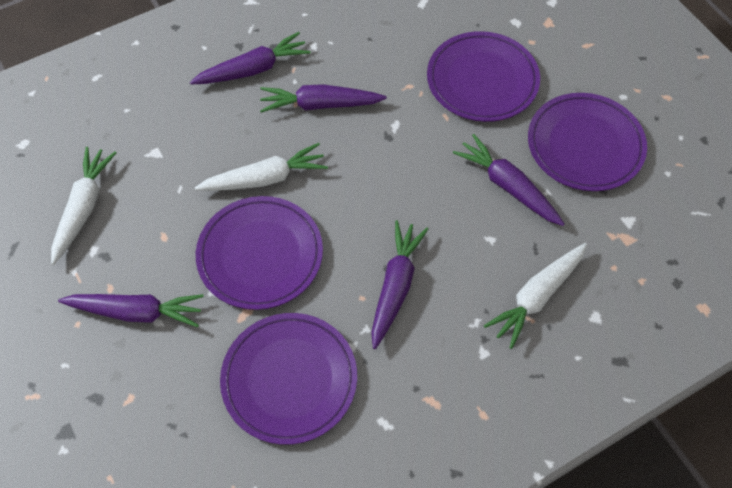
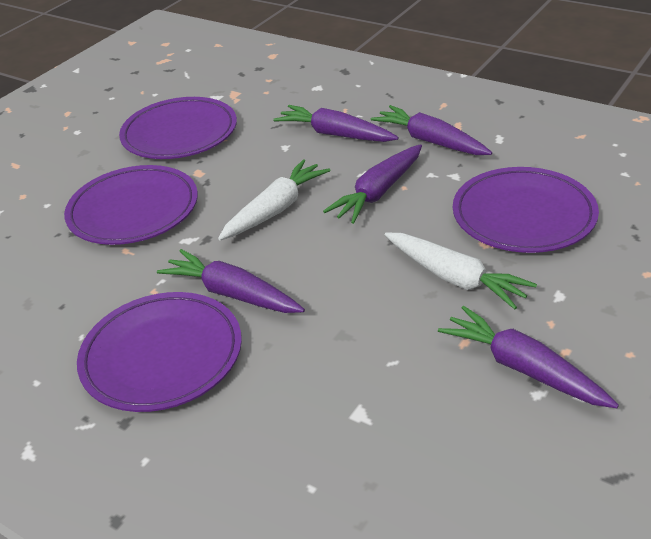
white carrot: 3 -> 2

